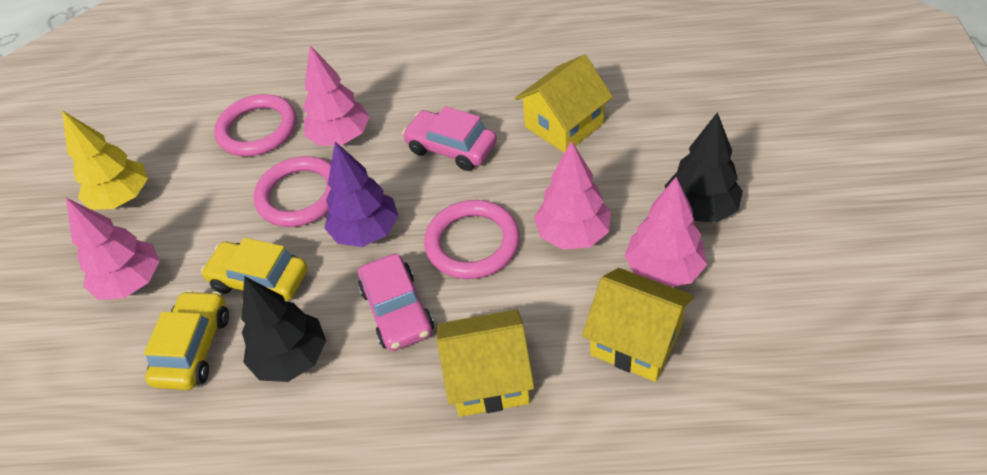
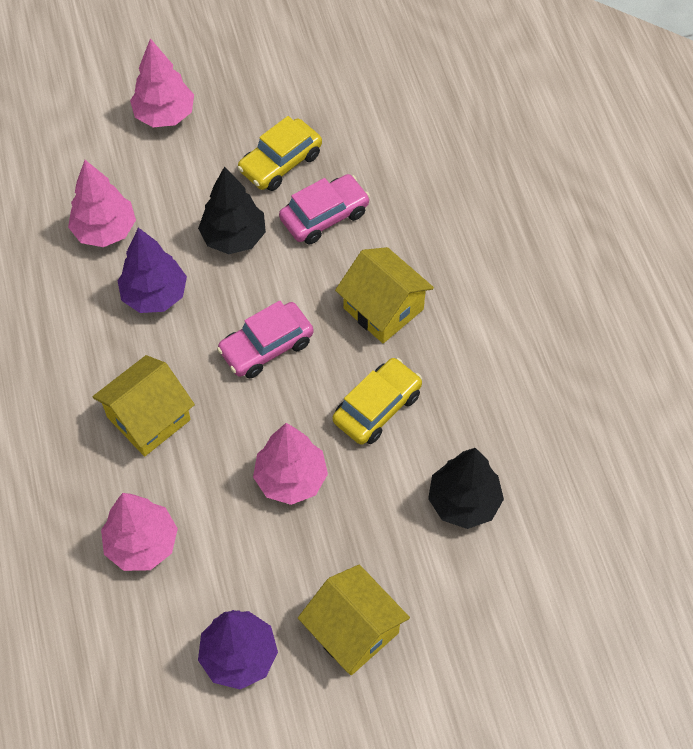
pink ring: 3 -> 0
purple tree: 1 -> 2
yellow tree: 1 -> 0

